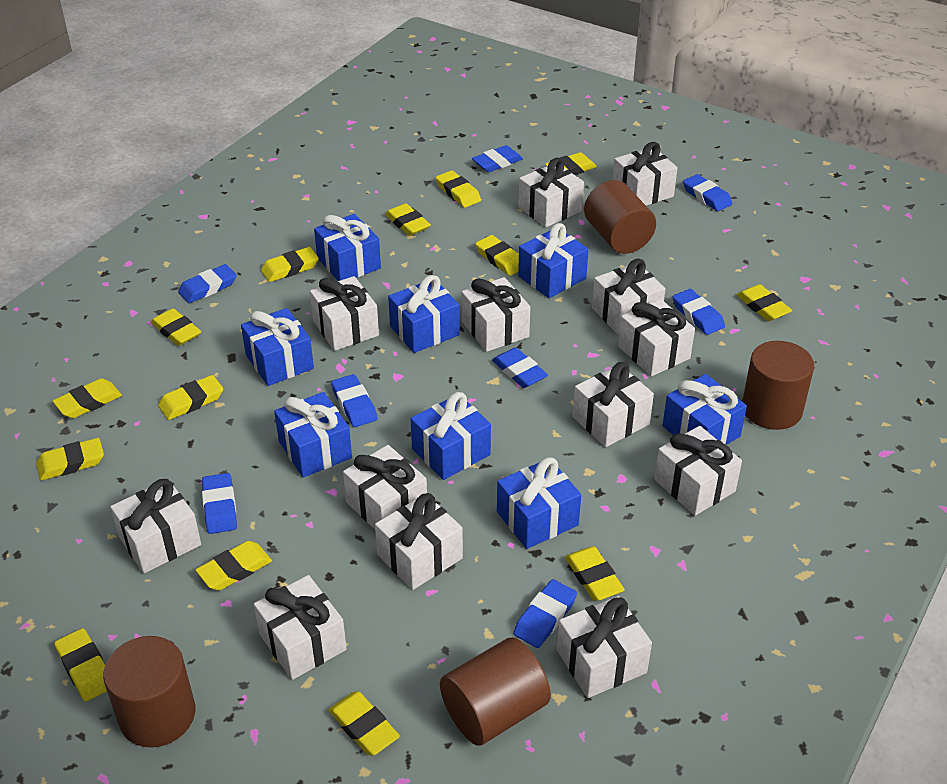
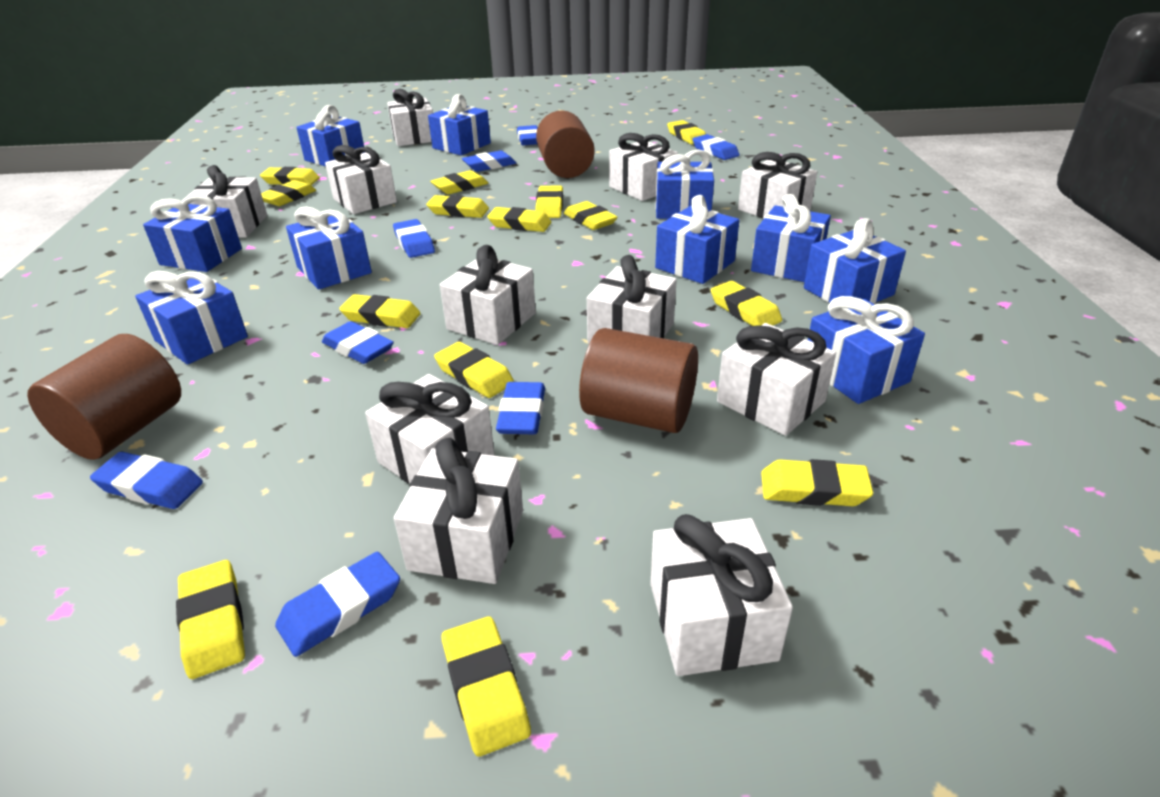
blue gift: 8 -> 10
brown cylinder: 4 -> 3
white gift: 13 -> 11

